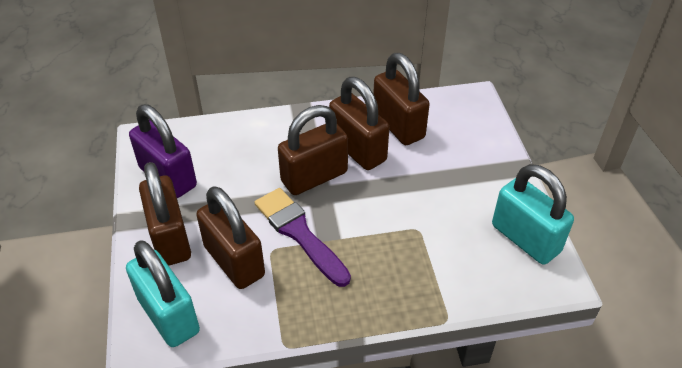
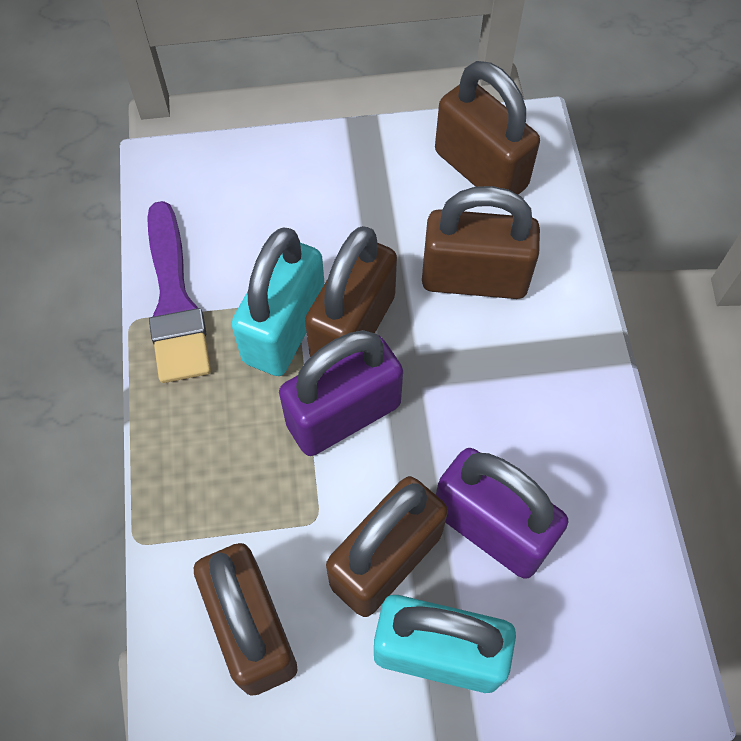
purple padlock: 1 -> 2

